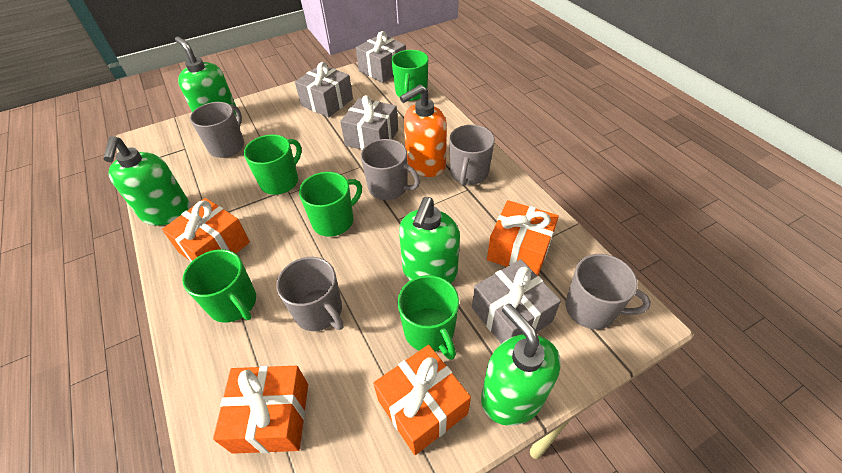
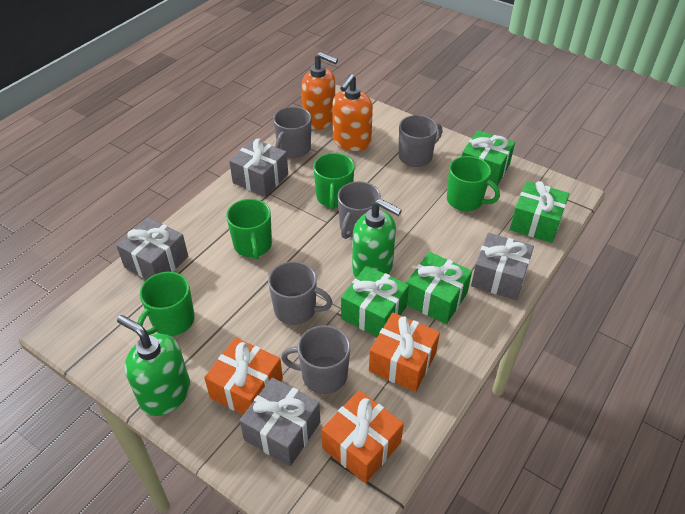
green gift: 0 -> 4
green mug: 5 -> 4
green soap dispenser: 4 -> 2
orange gift: 4 -> 3
orange soap dispenser: 1 -> 2

